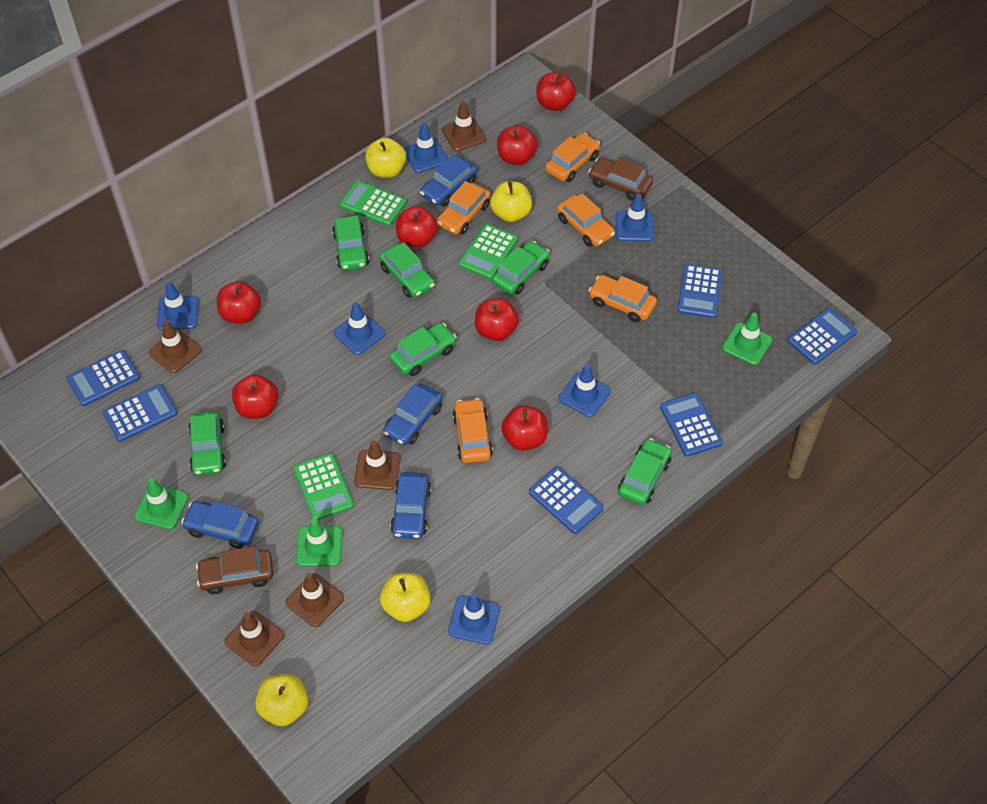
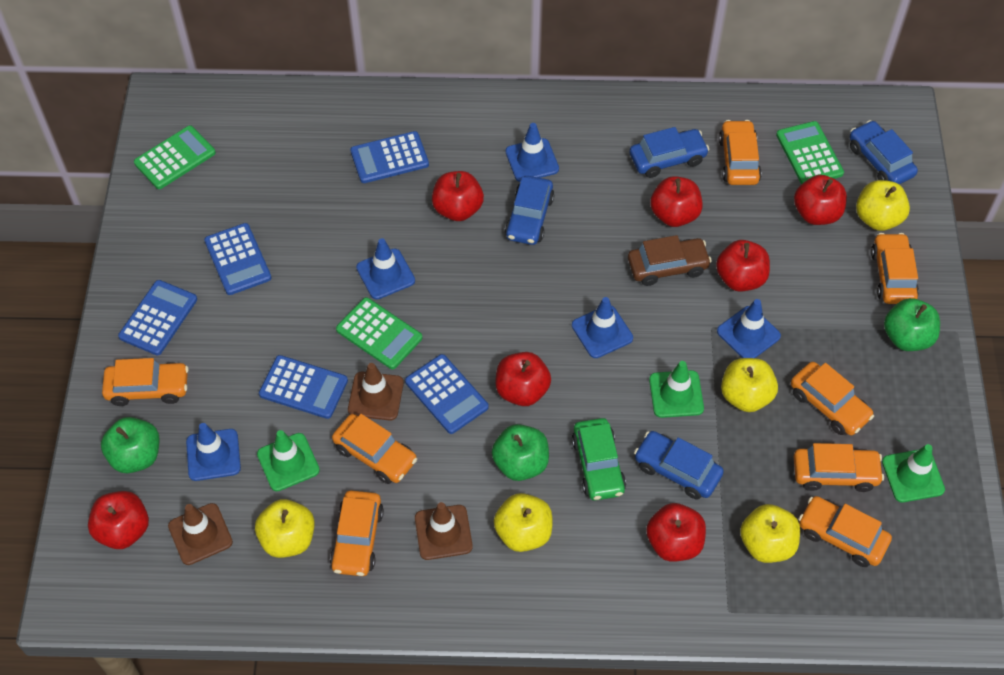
blue calculator: 6 -> 5
blue traffic cone: 6 -> 5
brown car: 2 -> 1
brown traffic cone: 5 -> 3
green apple: 0 -> 3
green car: 6 -> 1
orange car: 5 -> 8
yellow apple: 4 -> 5

